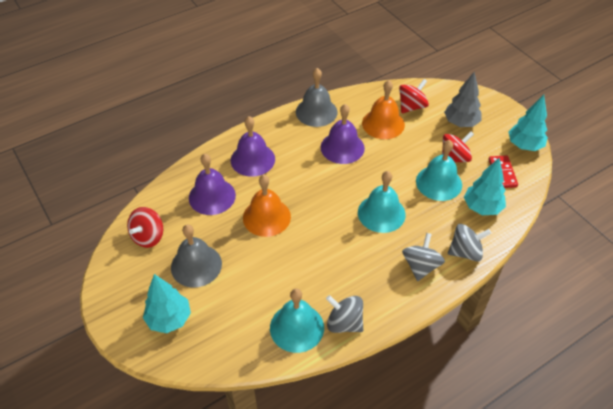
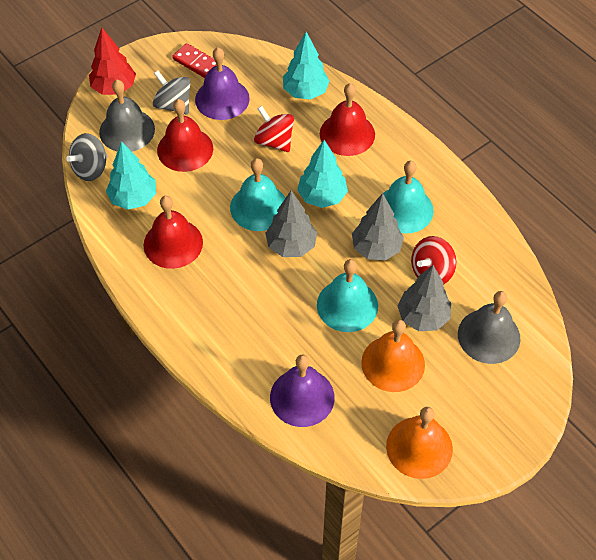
grey spinning top: 3 -> 2
grey tree: 1 -> 3
purple bell: 3 -> 2
red bell: 0 -> 3
red spinning top: 3 -> 2
red tree: 0 -> 1

